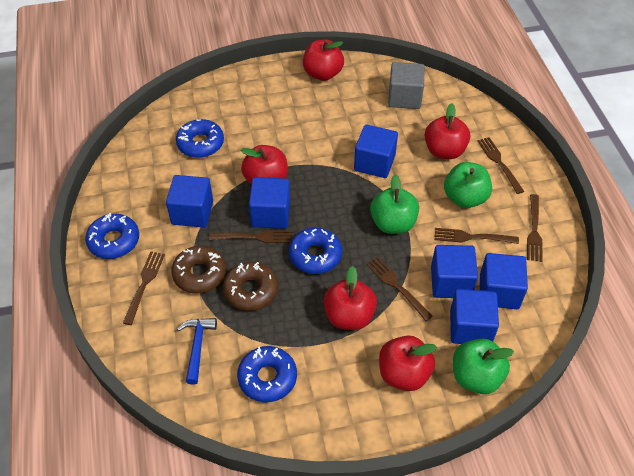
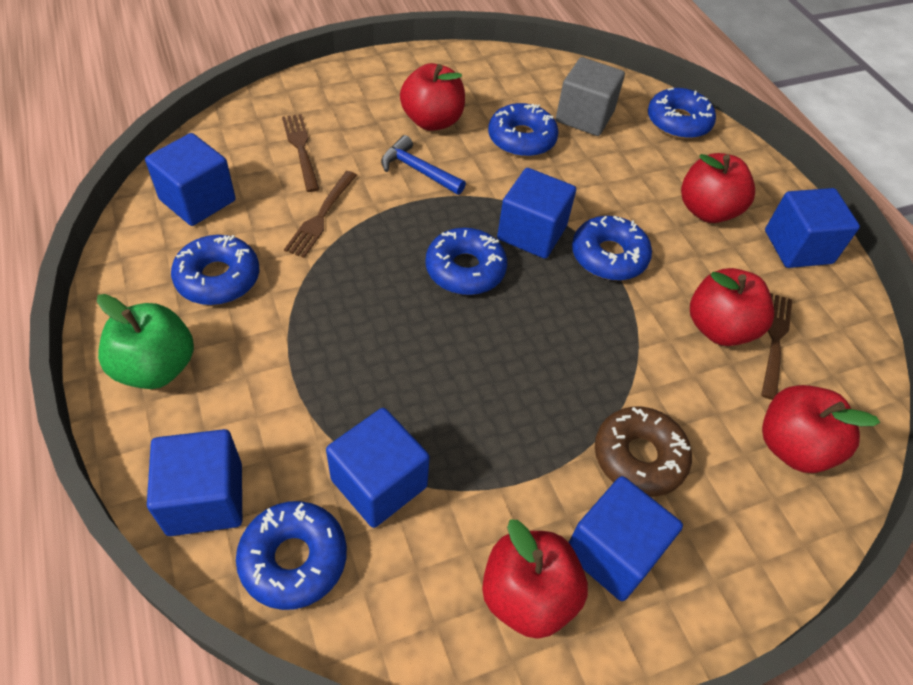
blue donut: 4 -> 6
brown donut: 2 -> 1
brown fork: 6 -> 3
green apple: 3 -> 1

